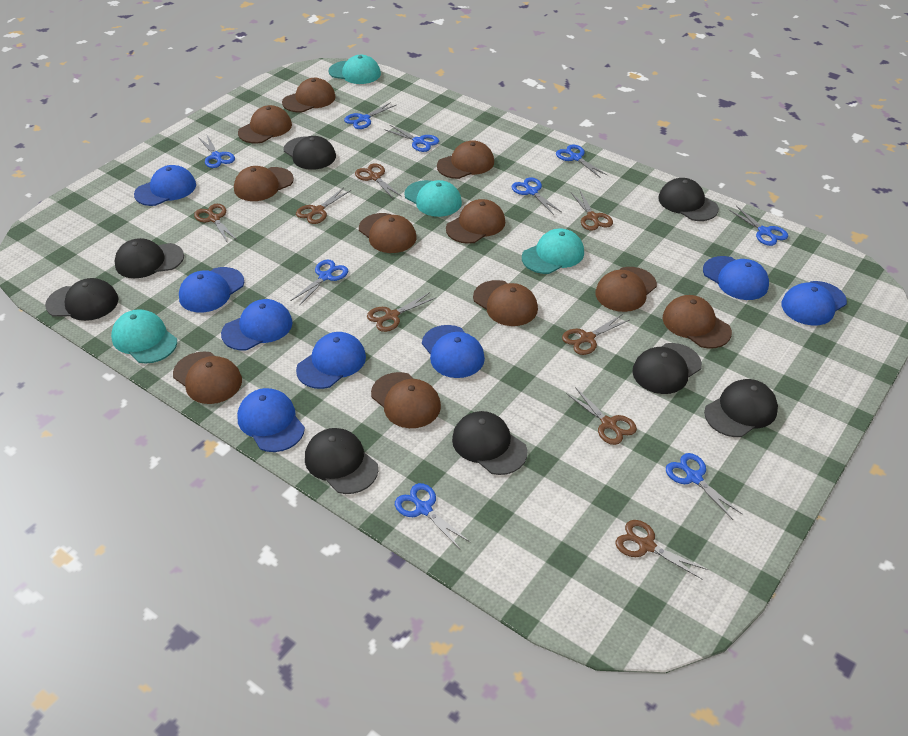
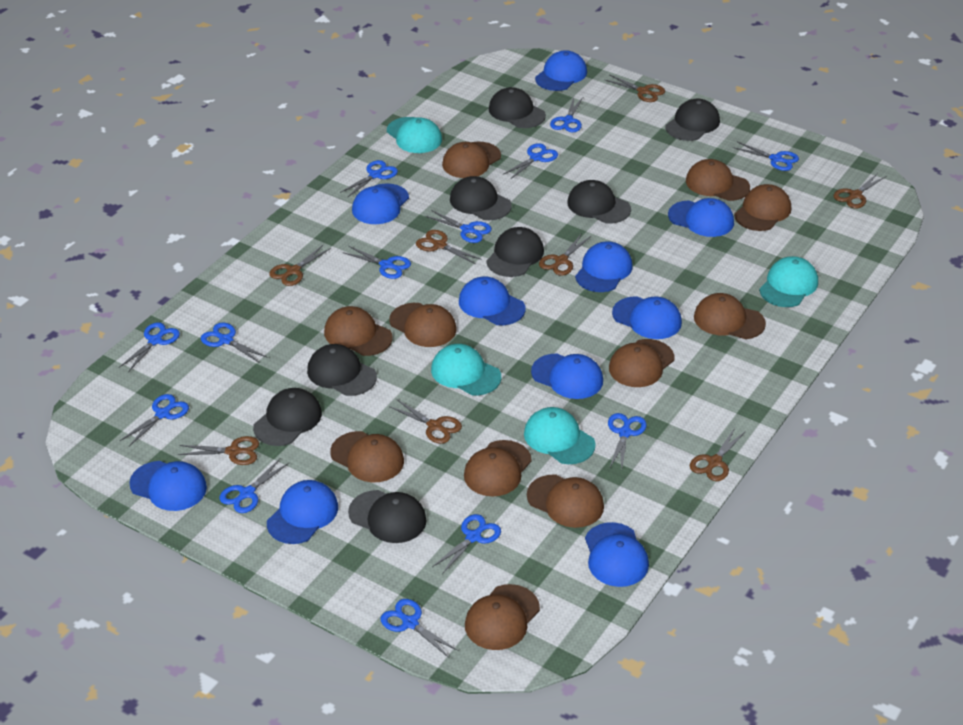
blue cap: 8 -> 10
blue scissors: 9 -> 13

